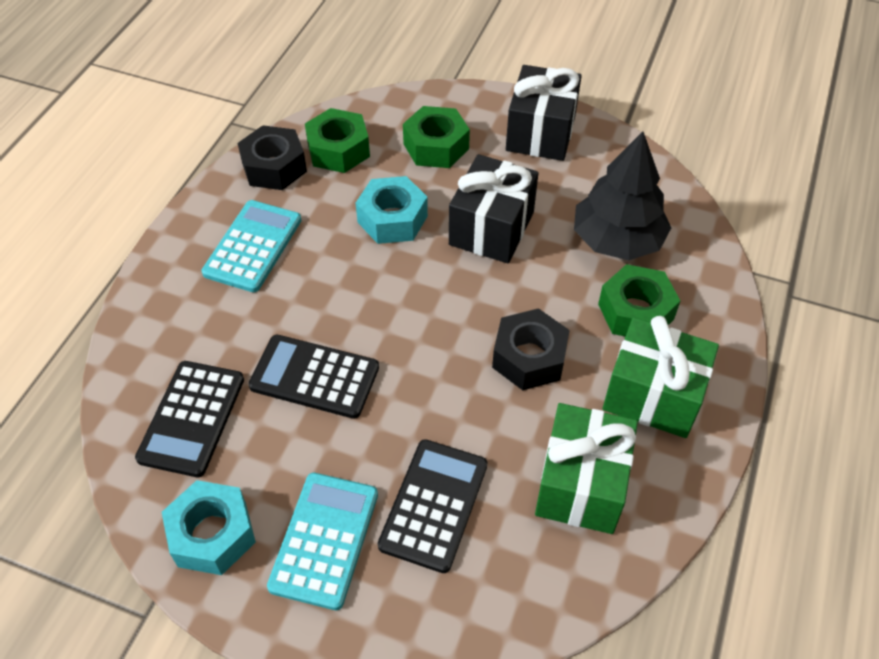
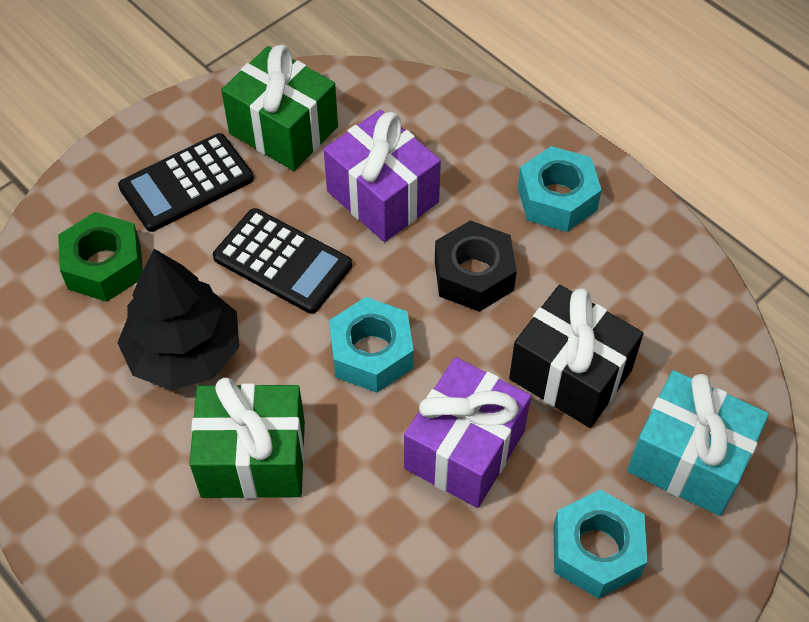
black calculator: 3 -> 2
black gift: 2 -> 1
black nut: 2 -> 1
green nut: 3 -> 1
purple gift: 0 -> 2
turquoise calculator: 2 -> 0
turquoise gift: 0 -> 1
turquoise nut: 2 -> 3

